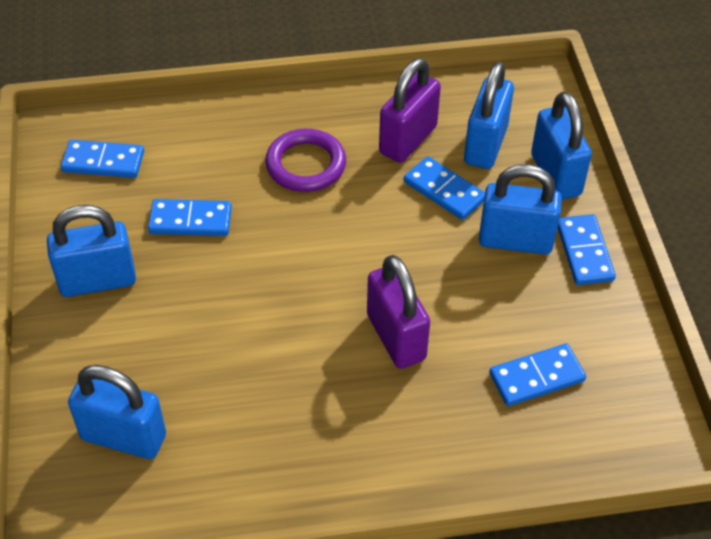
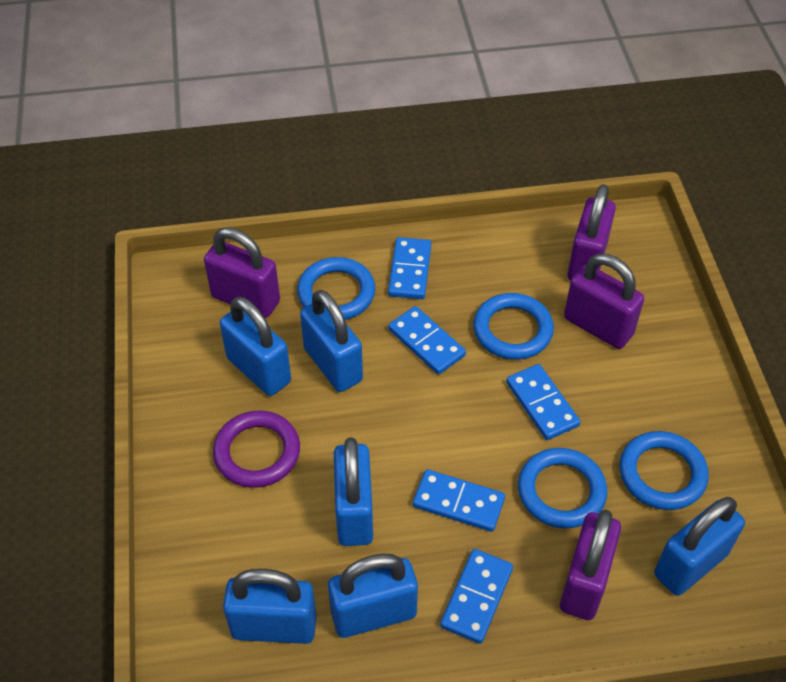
blue padlock: 5 -> 6
blue ring: 0 -> 4
purple padlock: 2 -> 4

